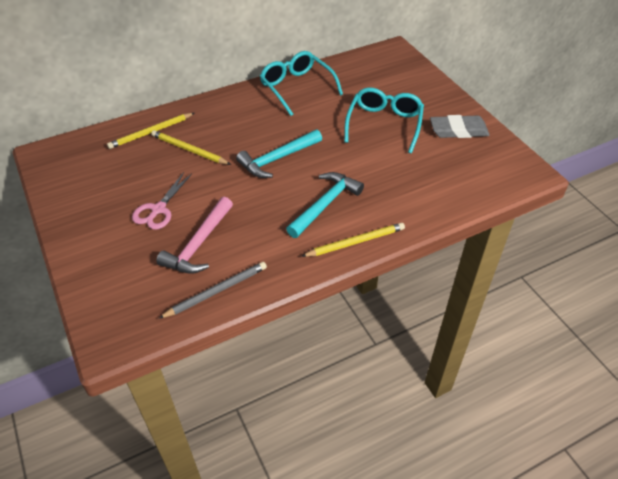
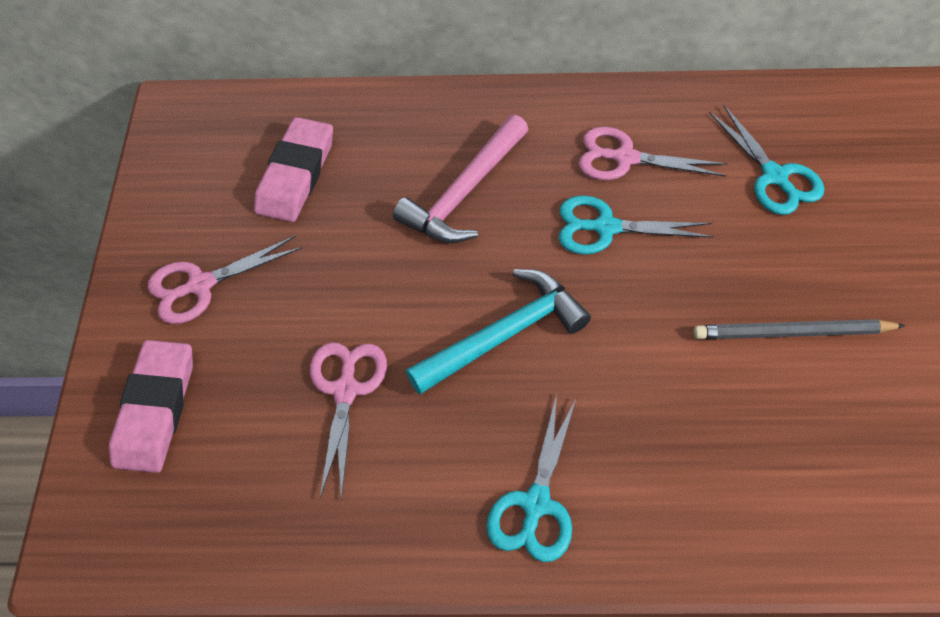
grey eraser: 1 -> 0
pink eraser: 0 -> 2
pink scissors: 1 -> 3
turquoise glasses: 2 -> 0
turquoise hammer: 2 -> 1
turquoise scissors: 0 -> 3
yellow pencil: 3 -> 0

